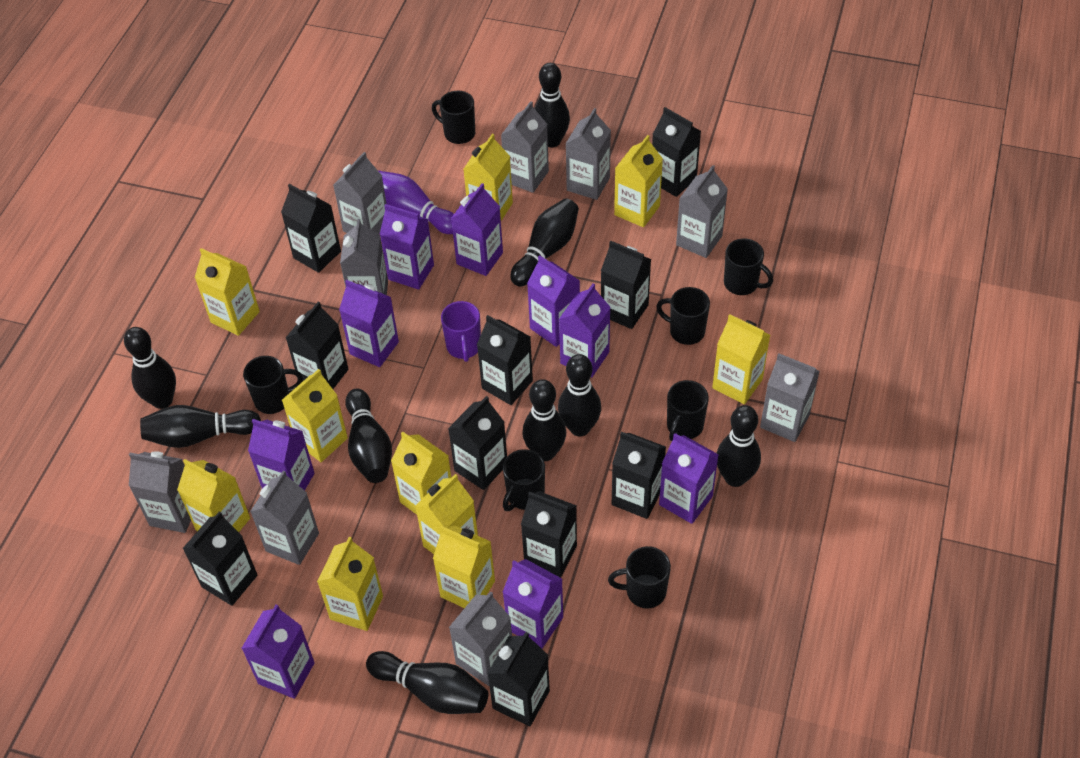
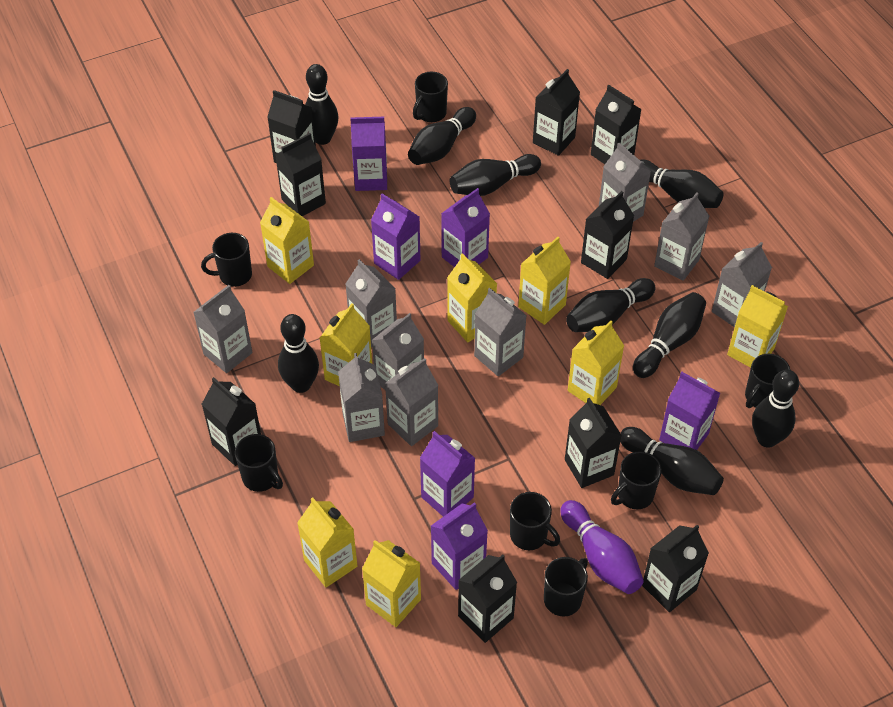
black carton: 10 -> 9
purple carton: 9 -> 6
purple mug: 1 -> 0
yellow carton: 10 -> 8

